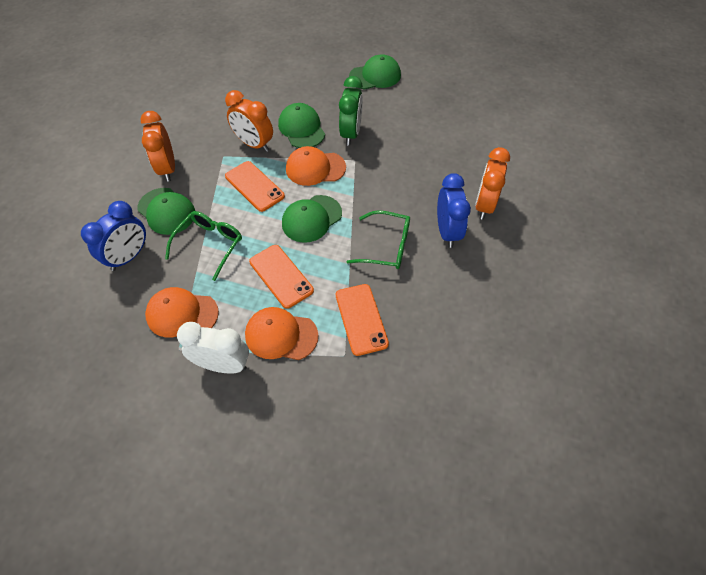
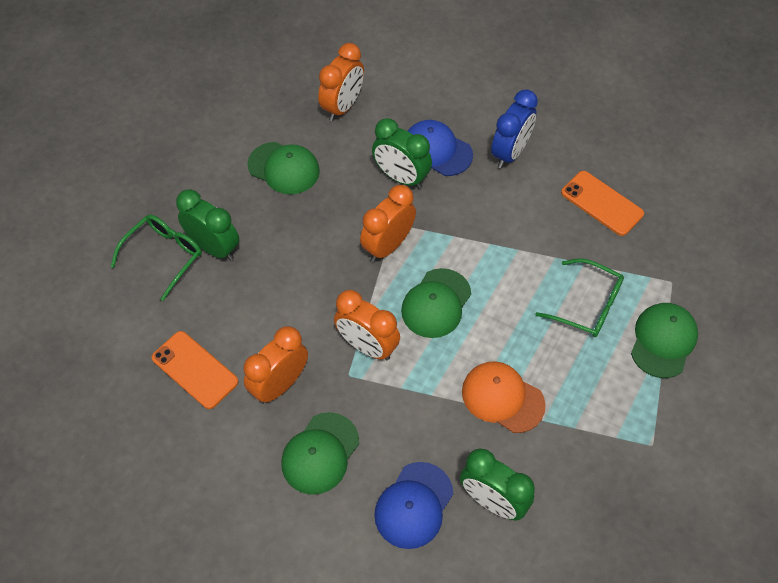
blue cap: 0 -> 2
blue clock: 2 -> 1
green clock: 1 -> 3
orange cap: 3 -> 1
orange clock: 3 -> 4
orange phone: 3 -> 2
white clock: 1 -> 0

